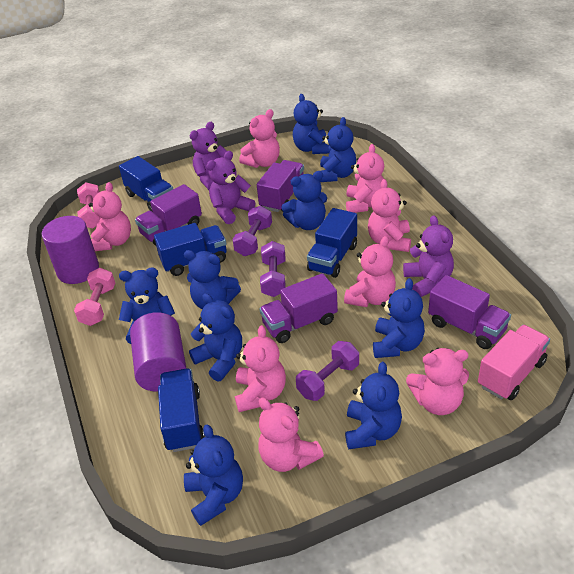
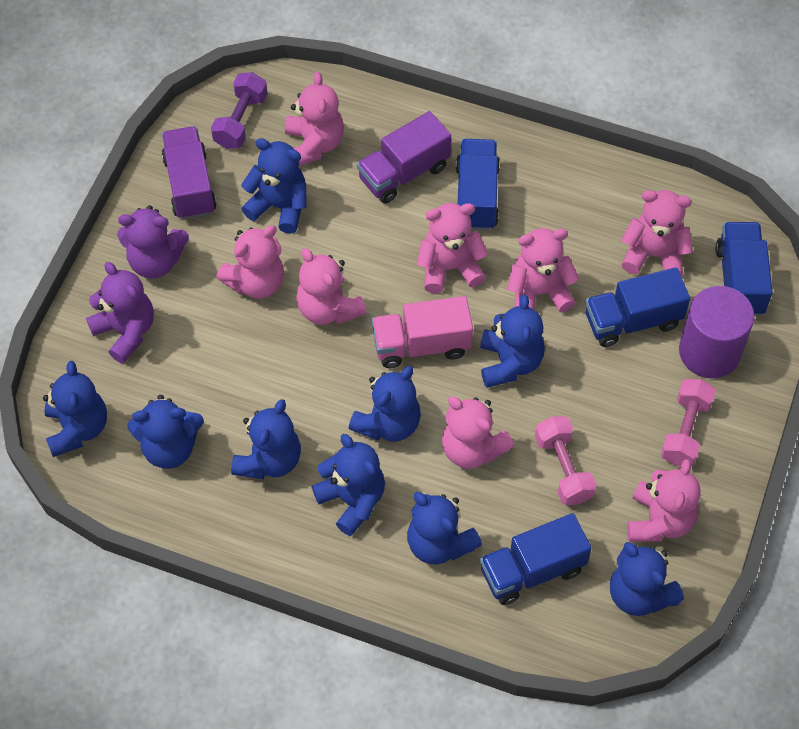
purple cylinder: 2 -> 1
purple dumbbell: 3 -> 1
purple teddy bear: 3 -> 2
purple truck: 4 -> 2

